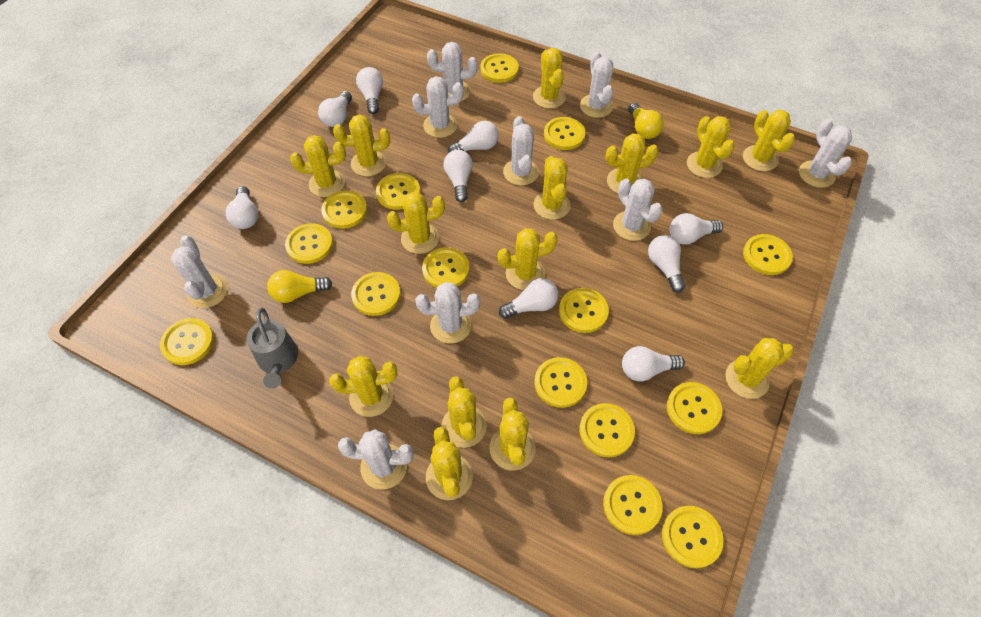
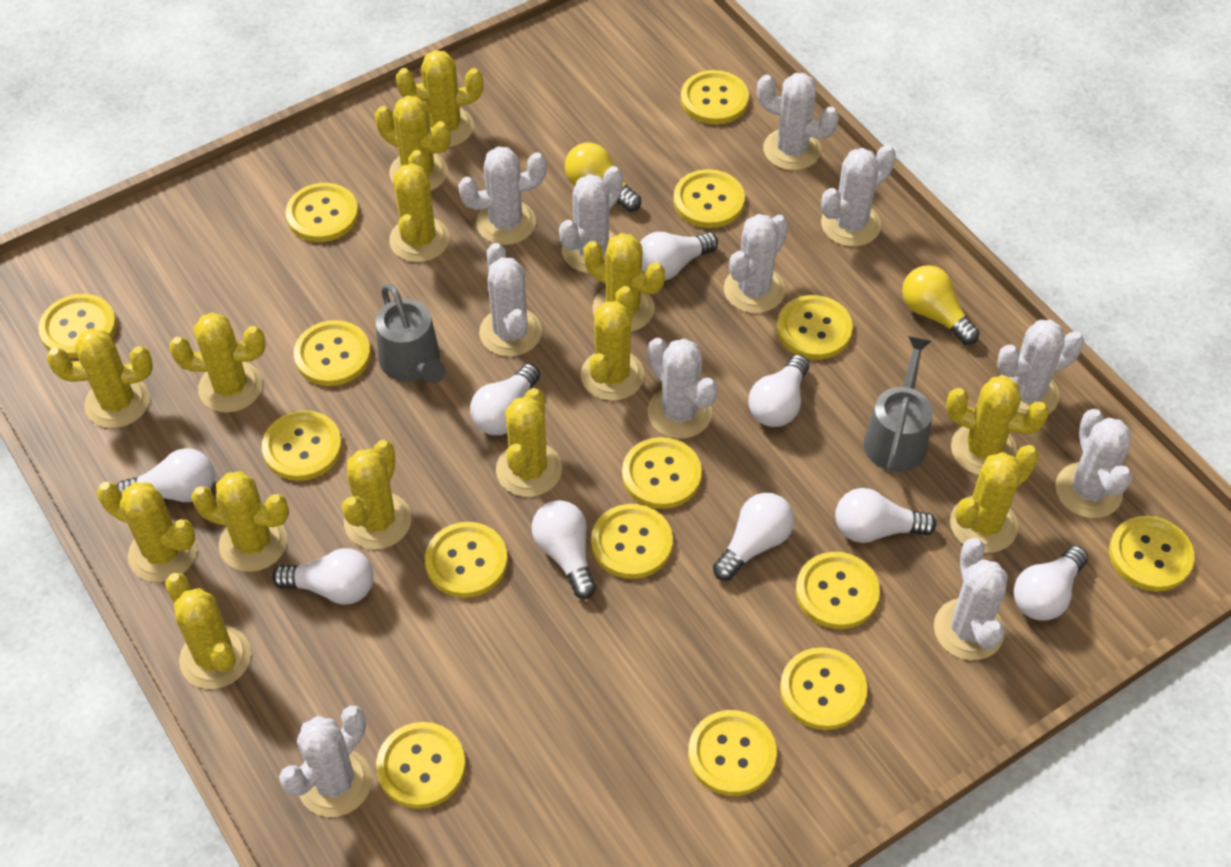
grey watering can: 1 -> 2
white cactus: 9 -> 11

